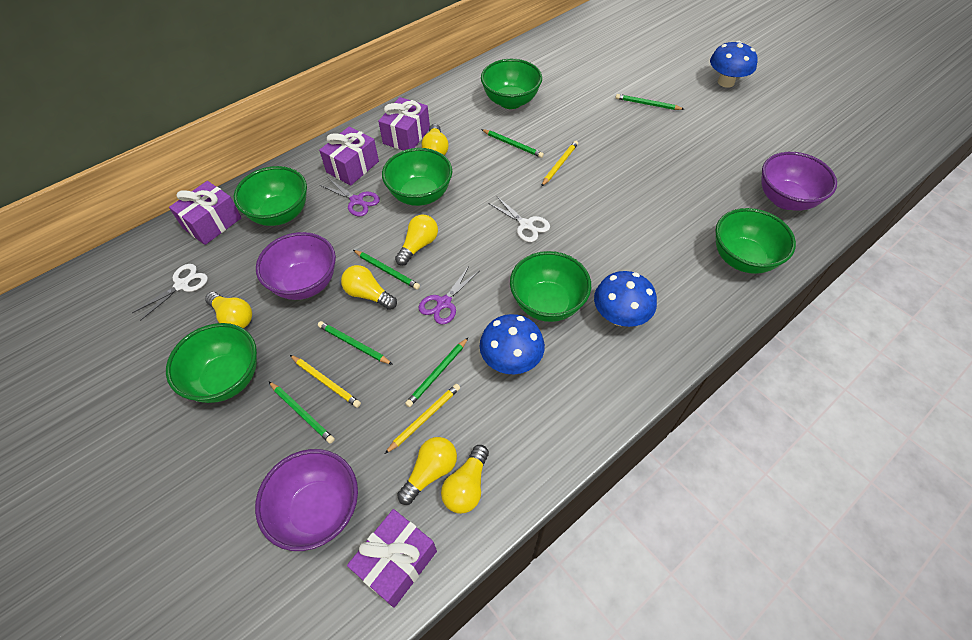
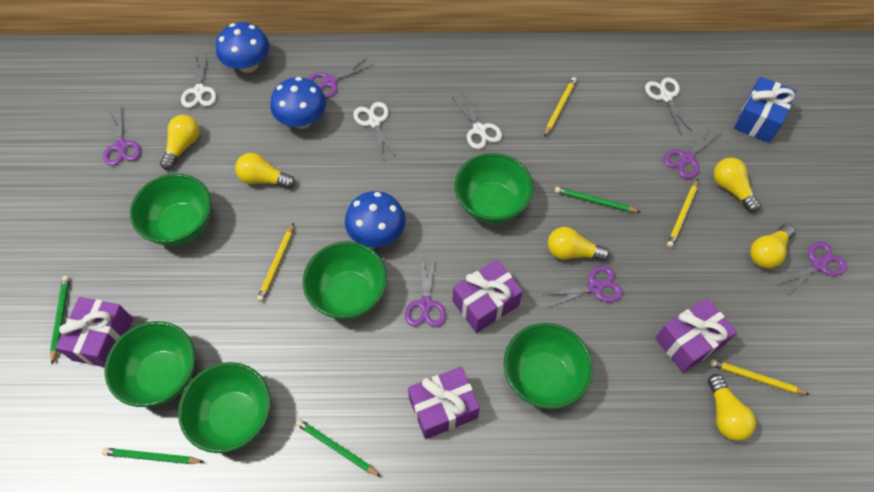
blue gift: 0 -> 1
green pencil: 6 -> 4
purple bowl: 3 -> 0
purple scissors: 2 -> 6
white scissors: 2 -> 4
yellow pencil: 3 -> 4

